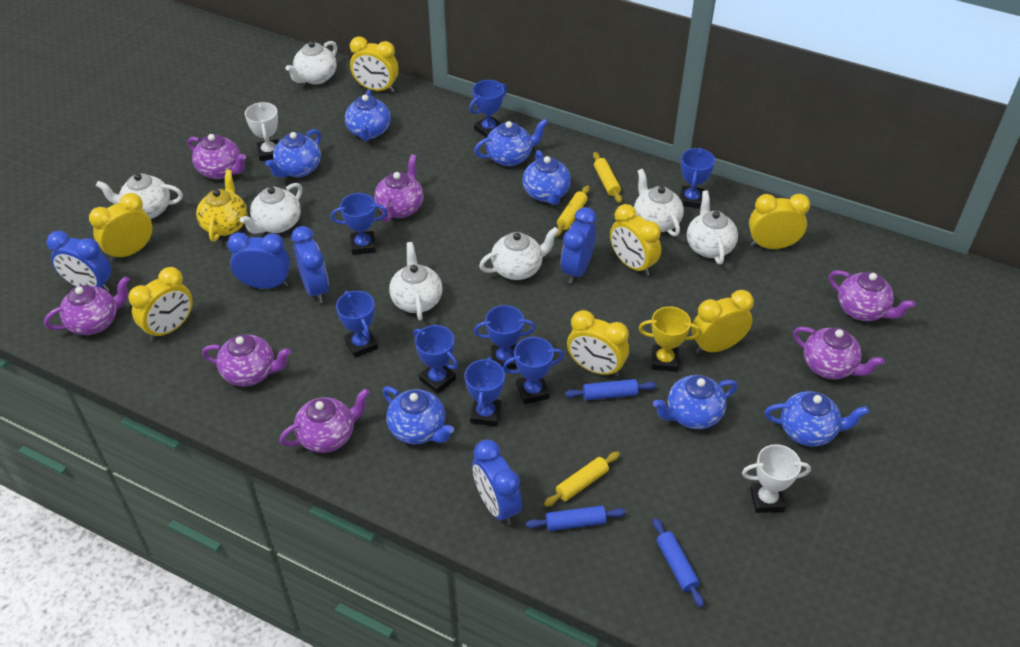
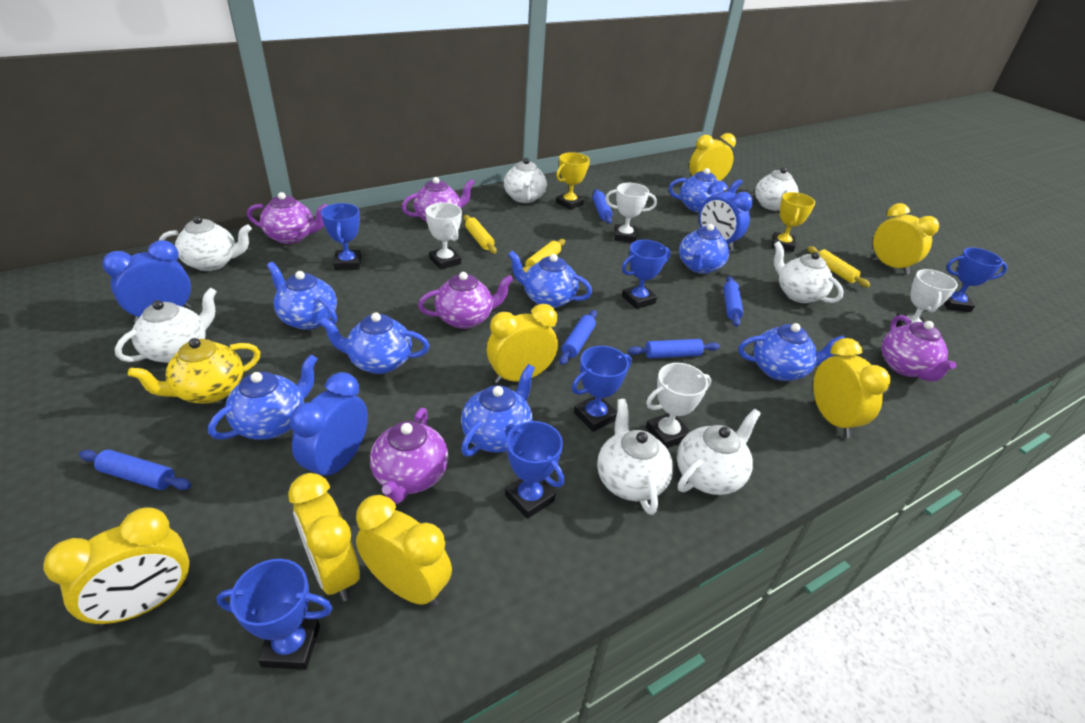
blue clock: 5 -> 3
blue rolling pin: 3 -> 5
blue teapot: 7 -> 8
blue trophy: 8 -> 6
purple teapot: 7 -> 5
white trophy: 2 -> 4
yellow trophy: 1 -> 2

